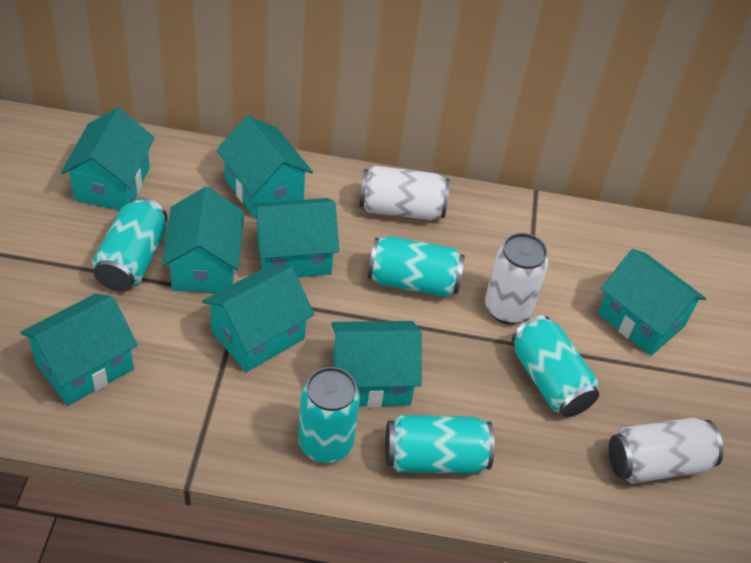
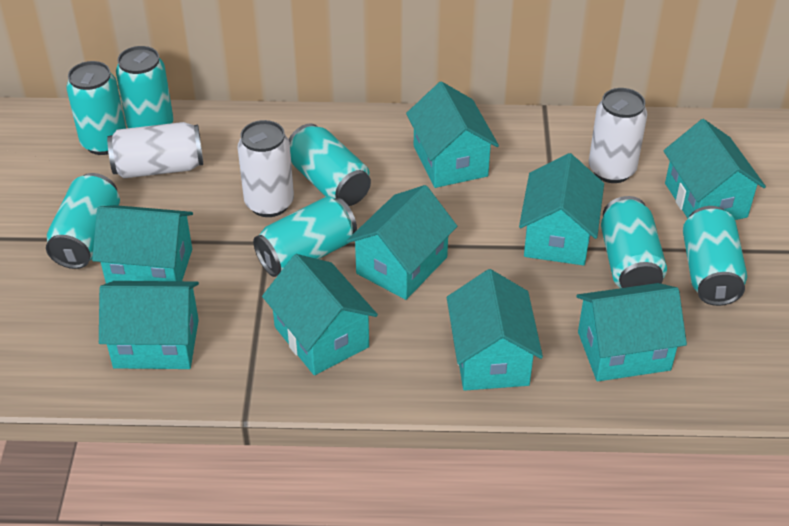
turquoise can: 5 -> 7
turquoise house: 8 -> 9

